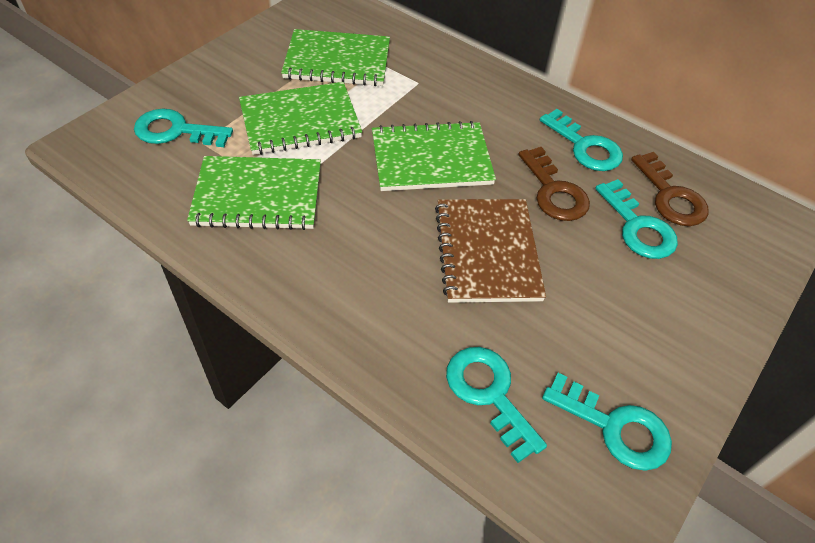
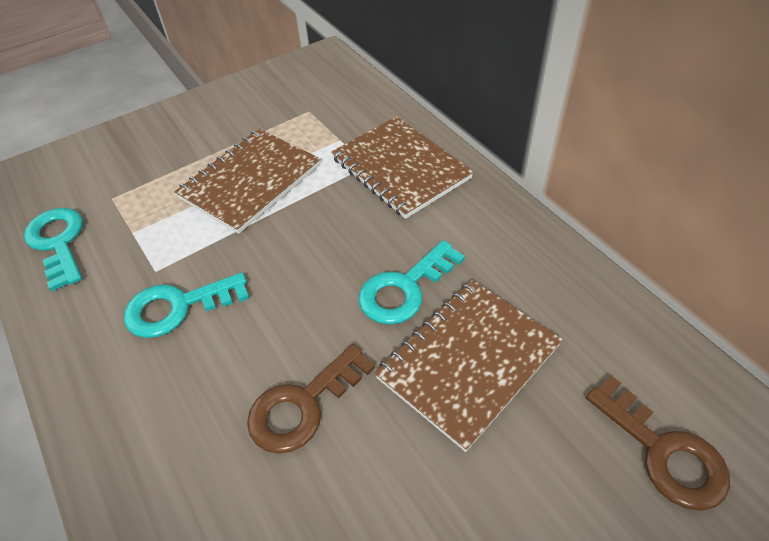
brown notebook: 1 -> 3
green notebook: 4 -> 0
turquoise key: 5 -> 3

